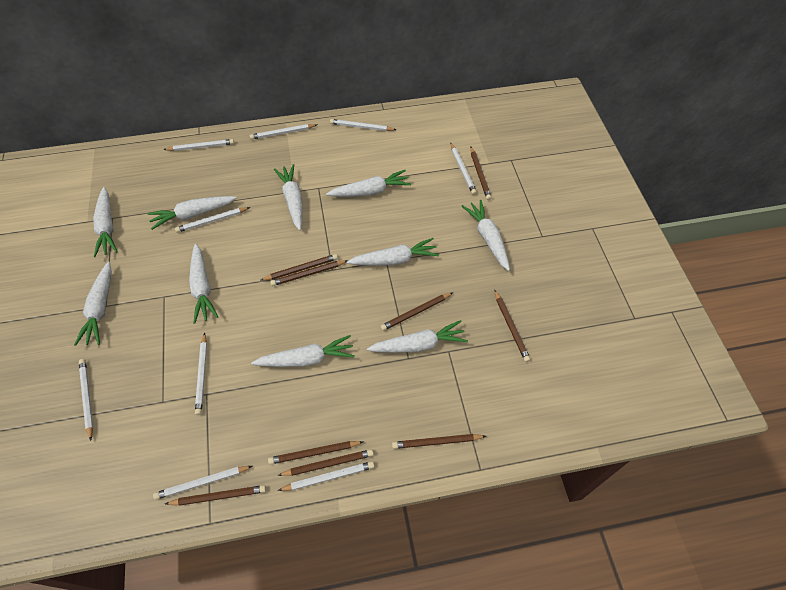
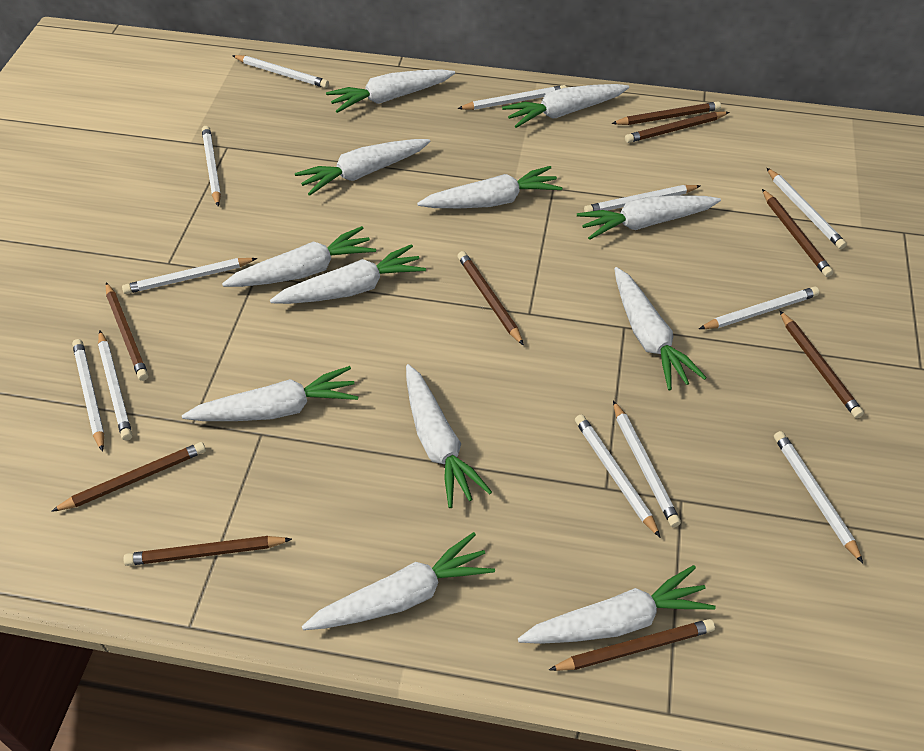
white carrot: 10 -> 12
white pencil: 9 -> 12

